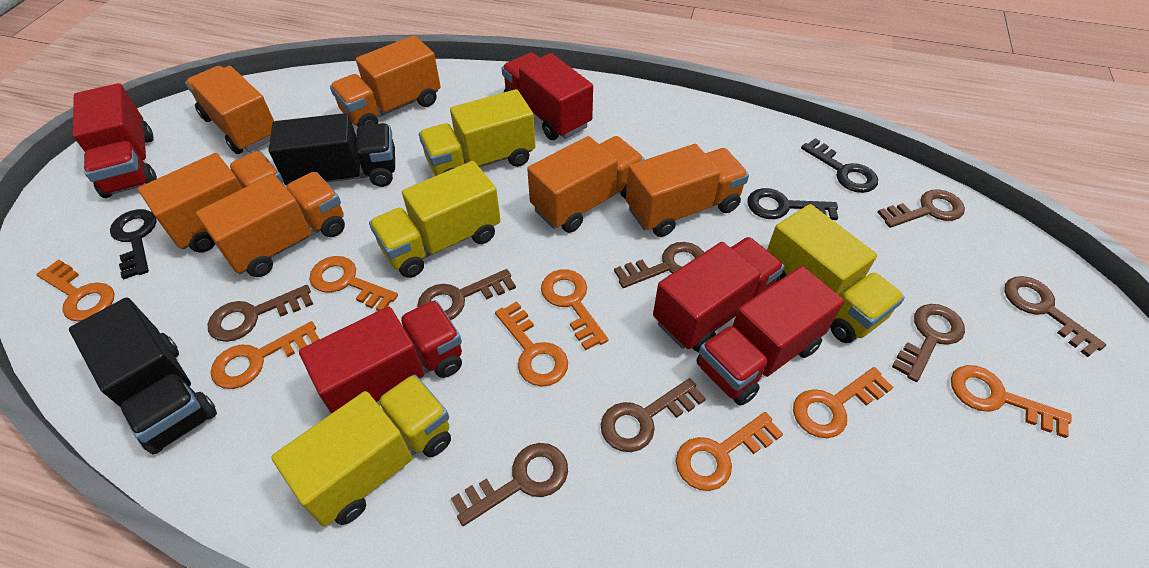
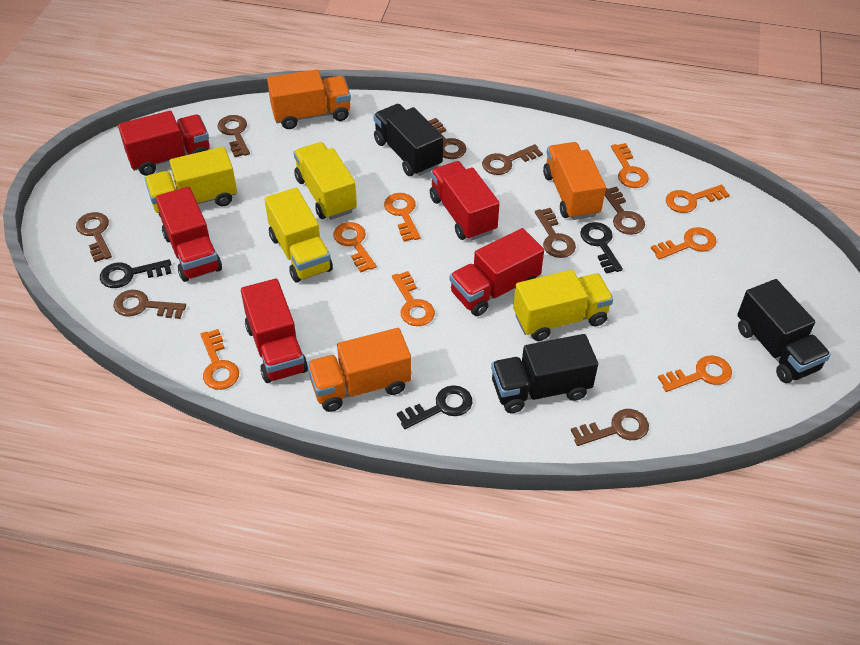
black truck: 2 -> 3
orange truck: 6 -> 3

